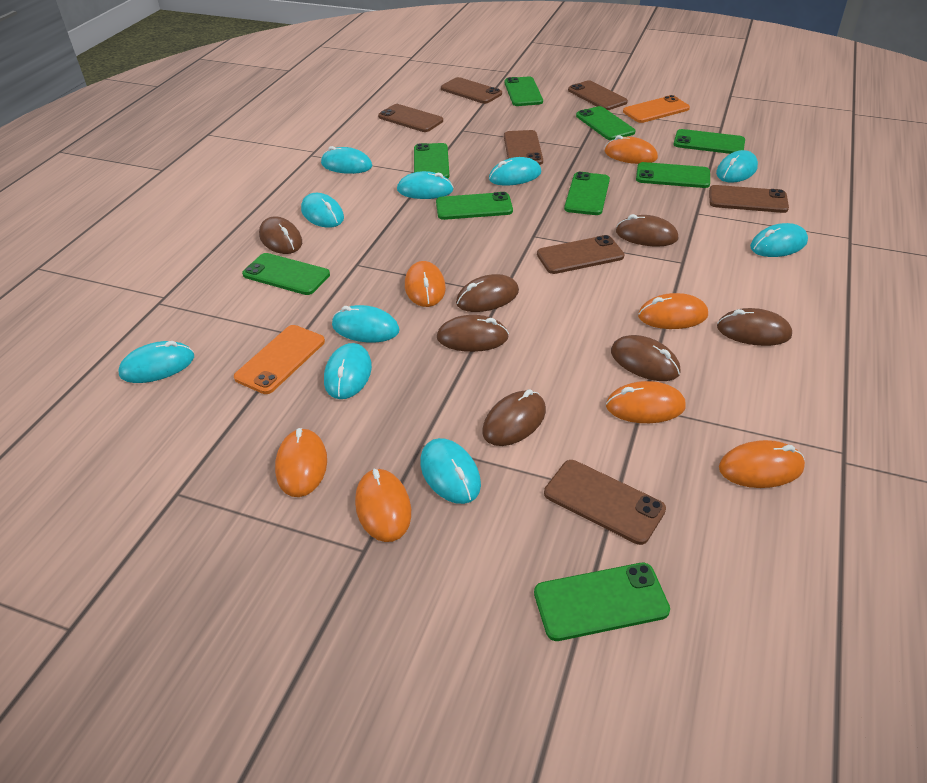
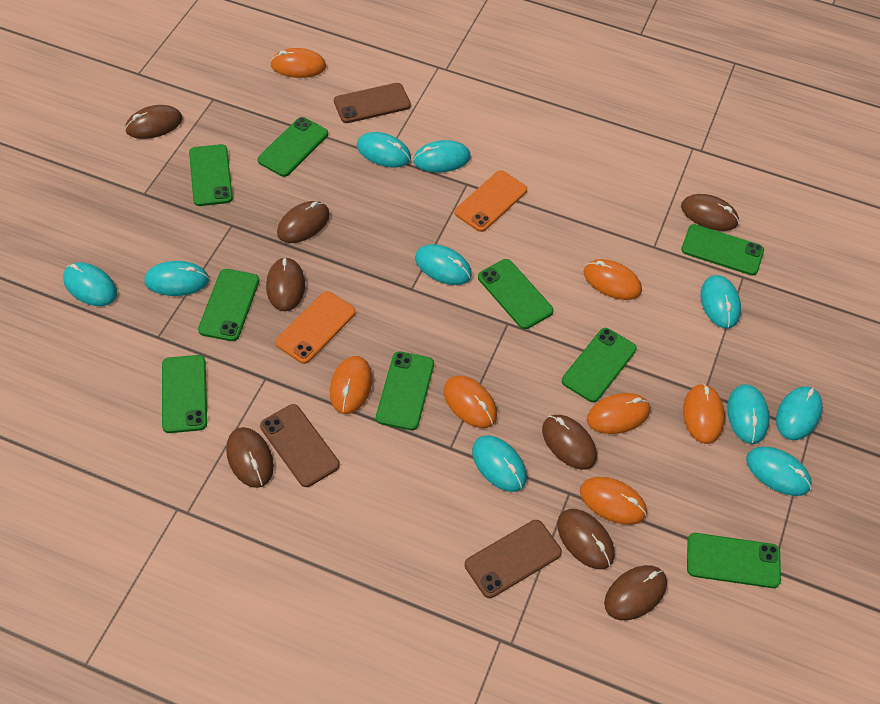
brown mouse: 7 -> 8
brown phone: 7 -> 3

